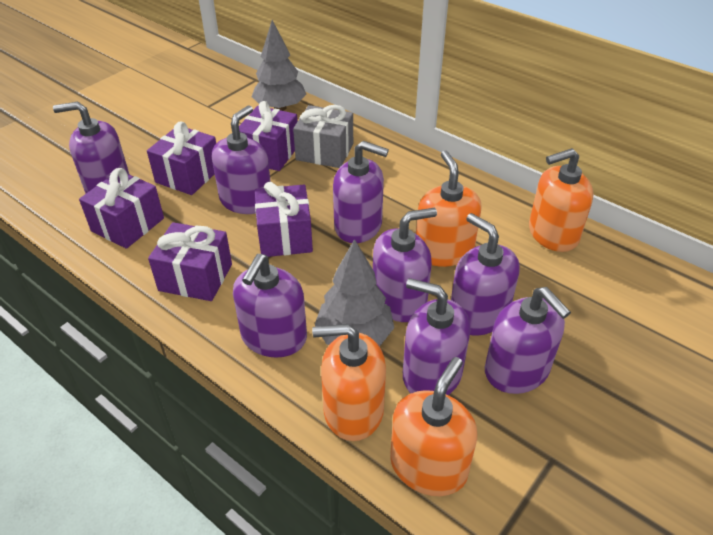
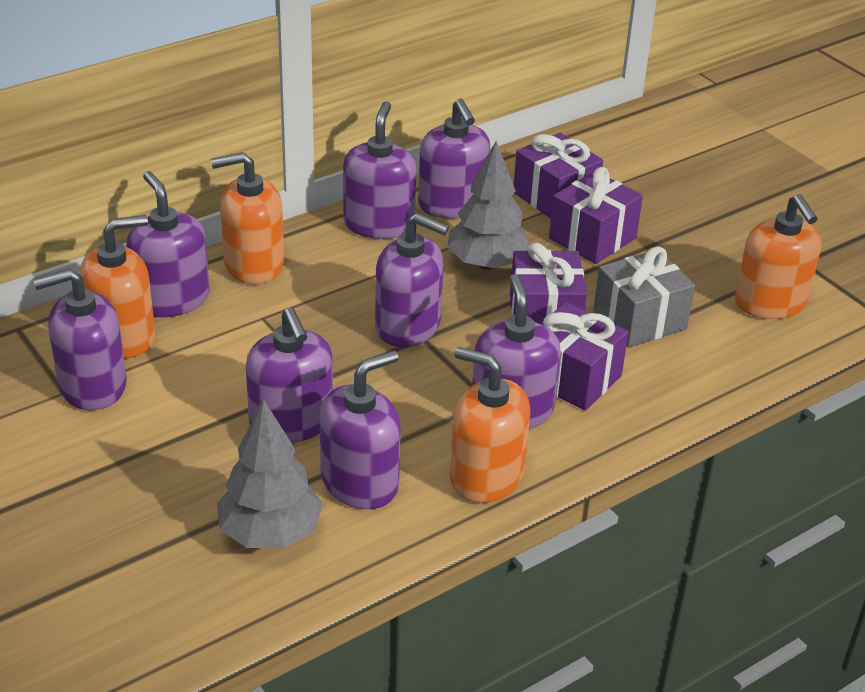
purple gift: 5 -> 4

